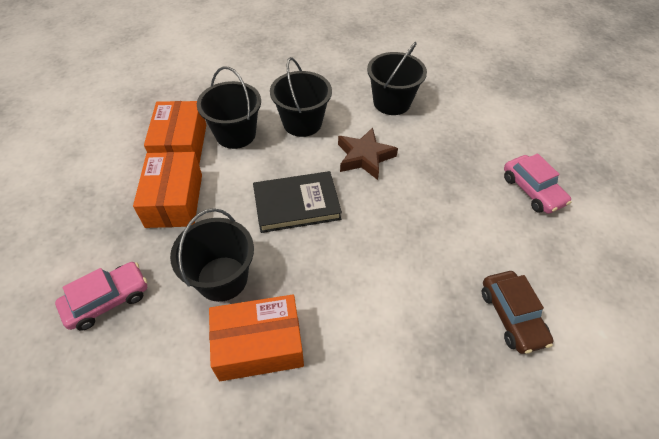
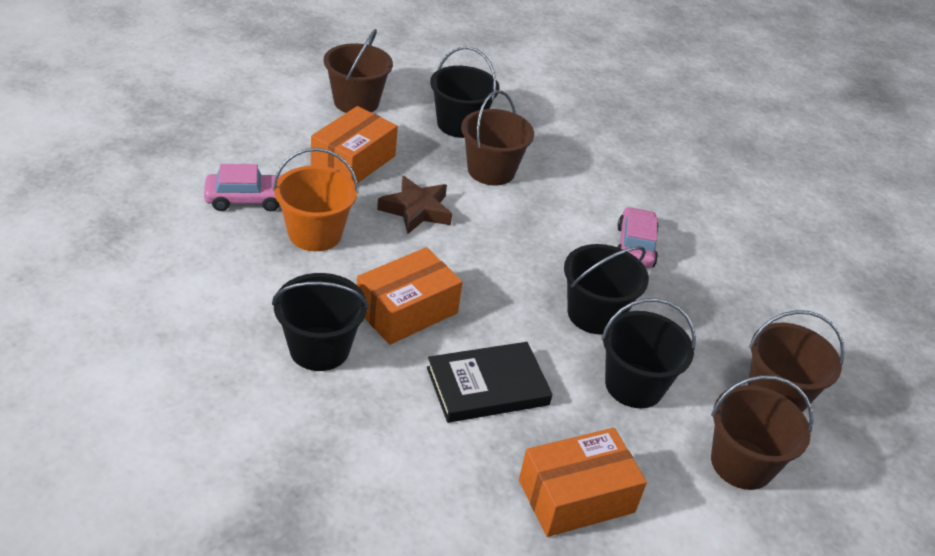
brown bucket: 0 -> 4
brown car: 1 -> 0
orange bucket: 0 -> 1

